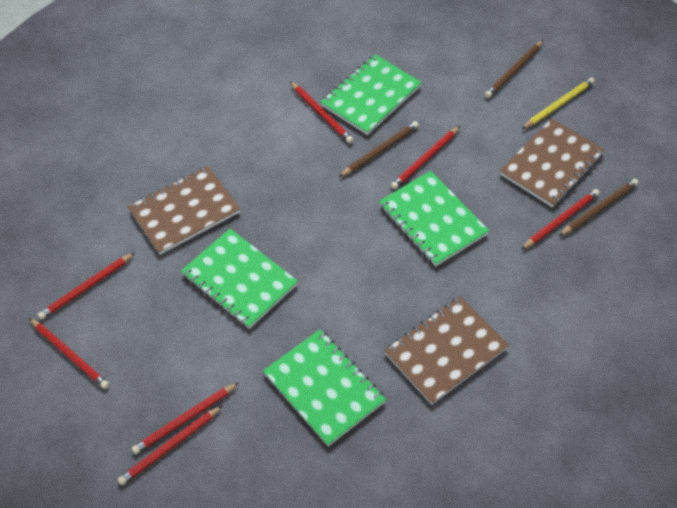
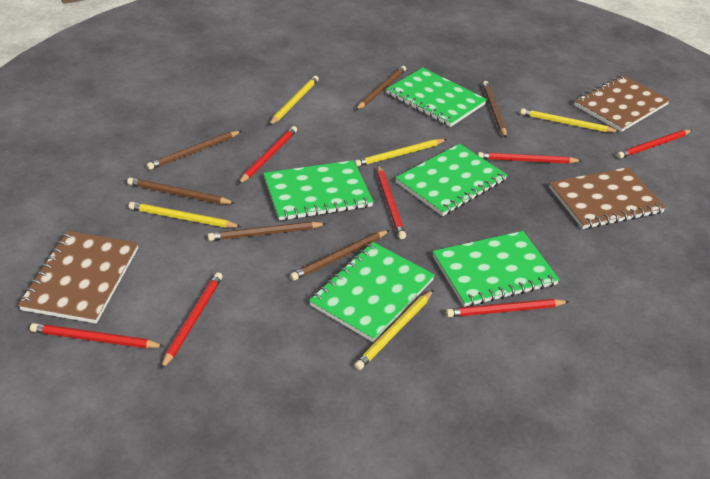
brown pencil: 3 -> 6
green notebook: 4 -> 5
yellow pencil: 1 -> 5

